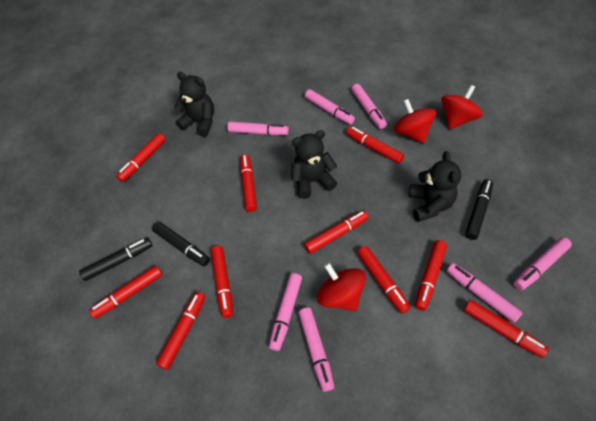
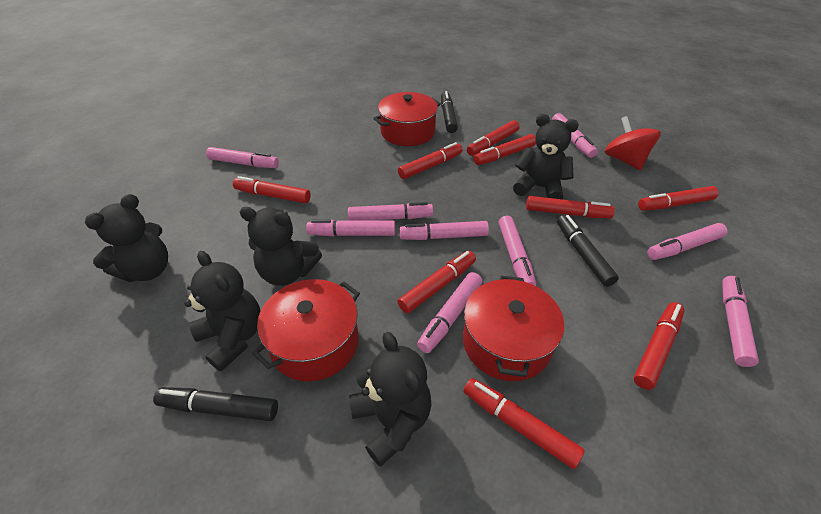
black teddy bear: 3 -> 5
pink marker: 7 -> 9
red marker: 10 -> 9
red pot: 0 -> 3
red spinning top: 3 -> 1

